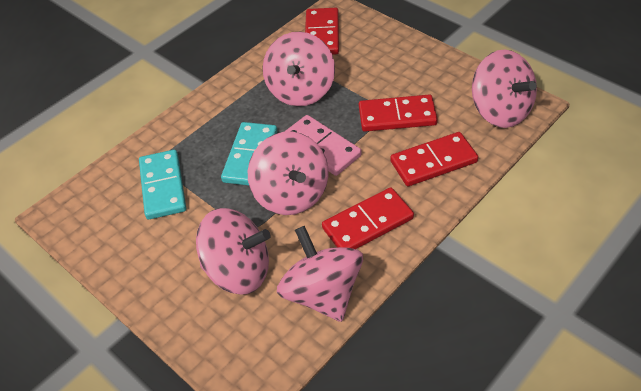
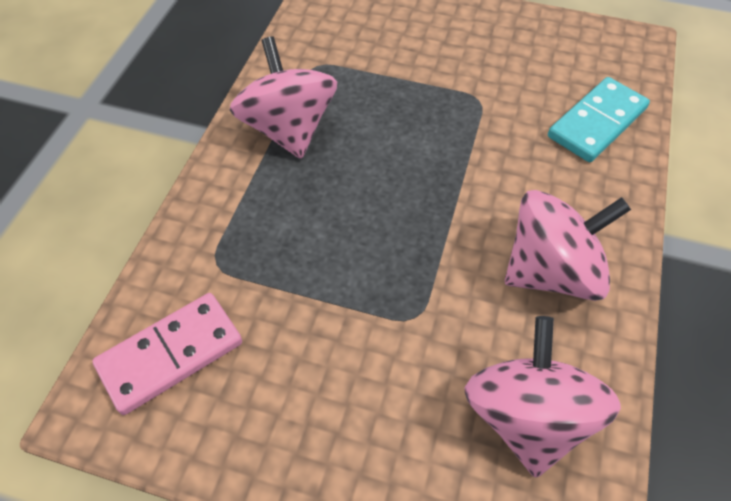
pink spinning top: 5 -> 3
red domino: 4 -> 0
turquoise domino: 2 -> 1

